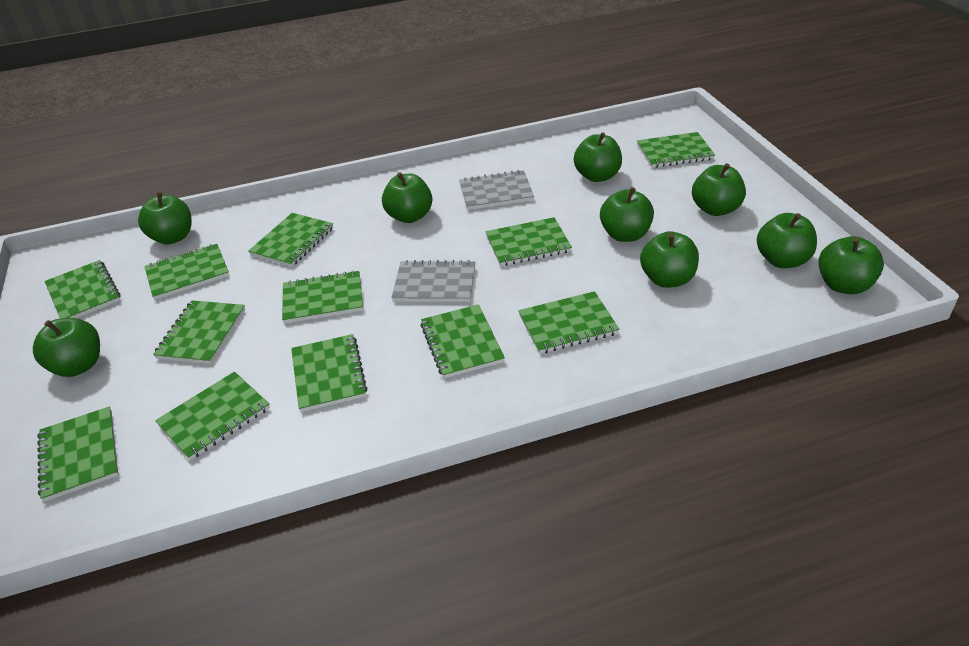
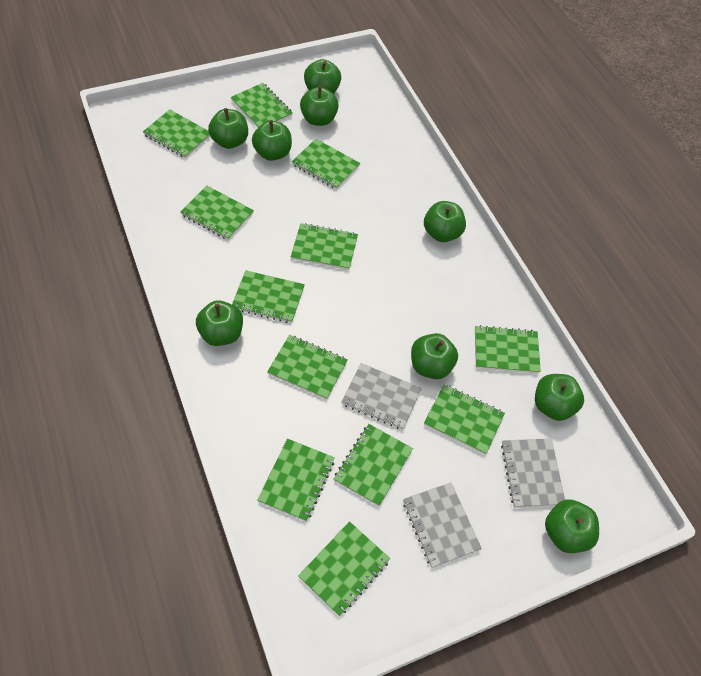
grey notebook: 2 -> 3

